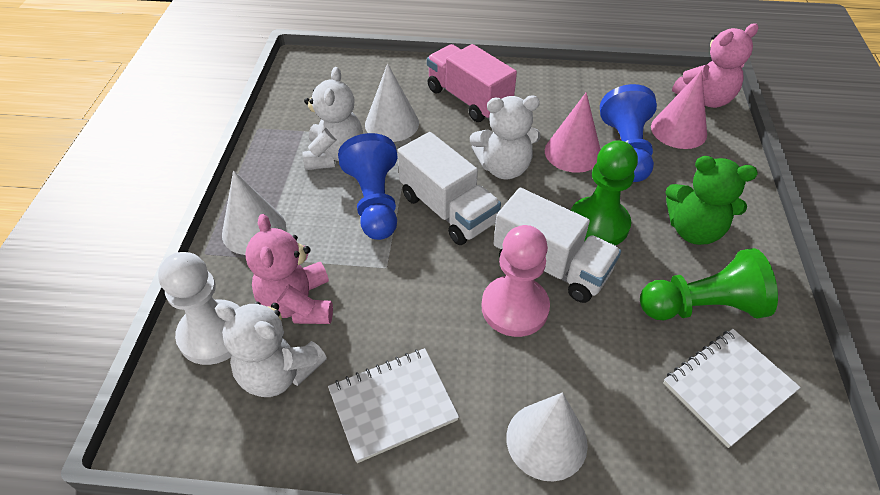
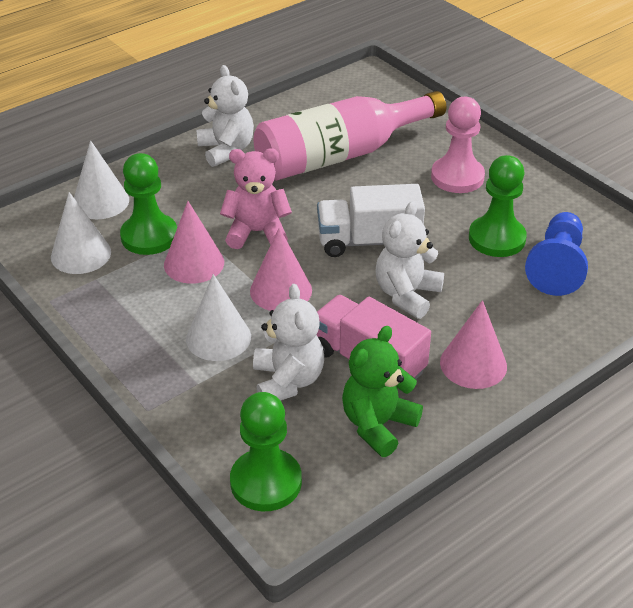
blue pawn: 2 -> 1
green pawn: 2 -> 3
pink bottle: 0 -> 1
pink cone: 2 -> 3
pink teddy bear: 2 -> 1
white notebook: 2 -> 0
white pawn: 1 -> 0
white truck: 2 -> 1

